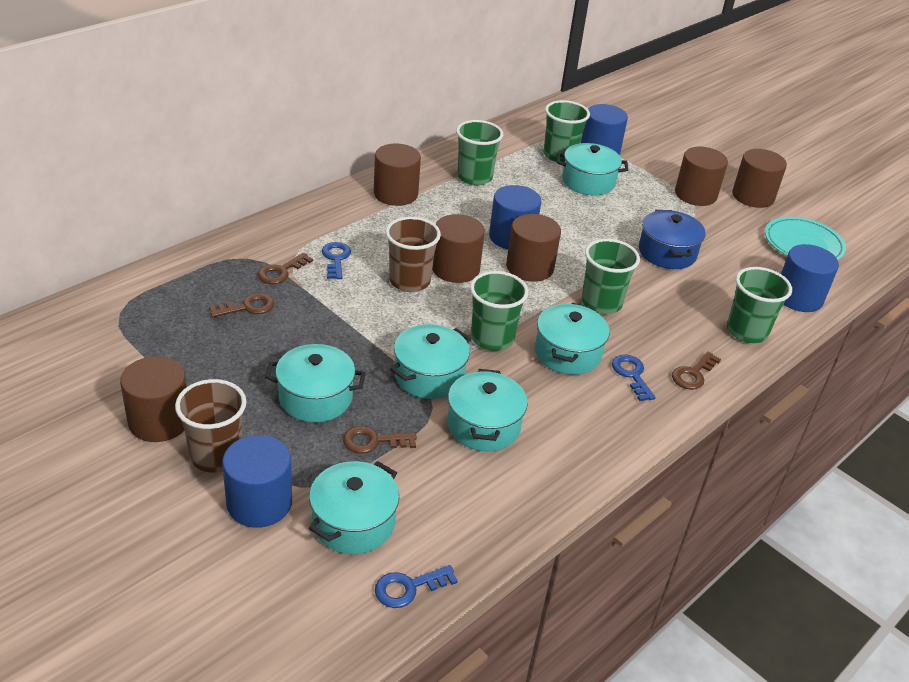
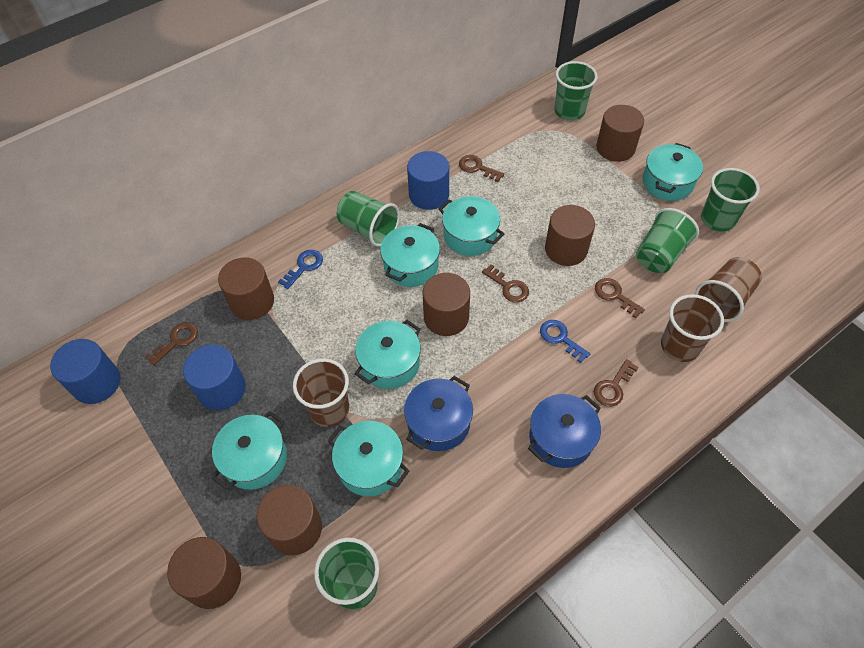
blue cylinder: 4 -> 3
blue key: 3 -> 2
blue pot: 1 -> 2
brown cup: 2 -> 3
brown key: 4 -> 5
turquoise plate: 1 -> 0

